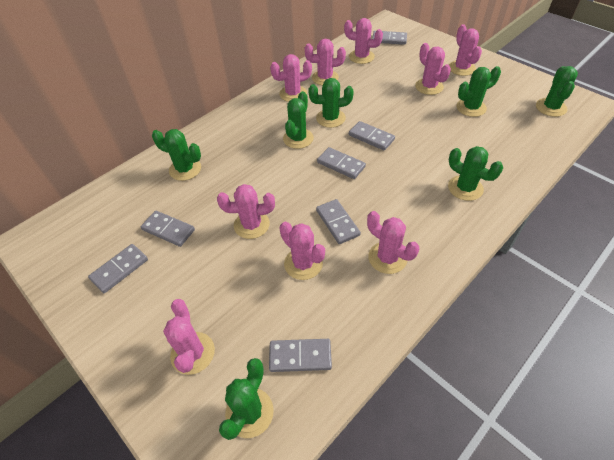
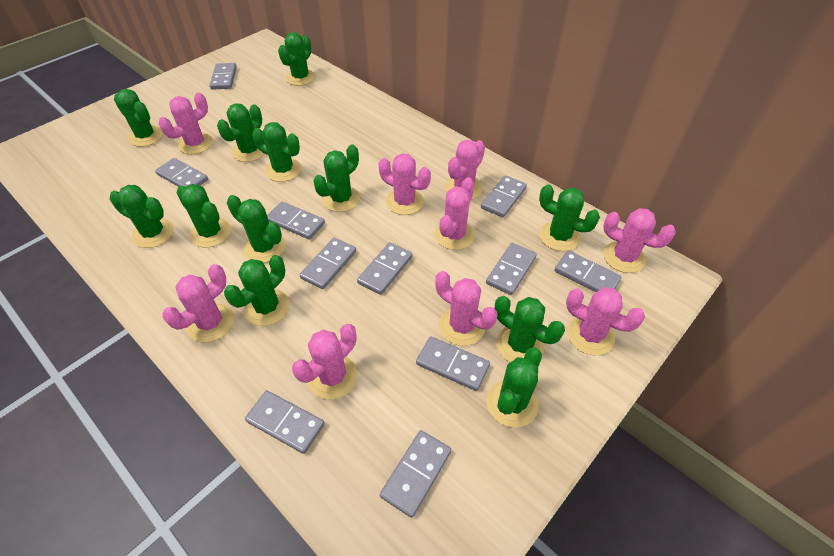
green cactus: 7 -> 12
grey domino: 7 -> 11

